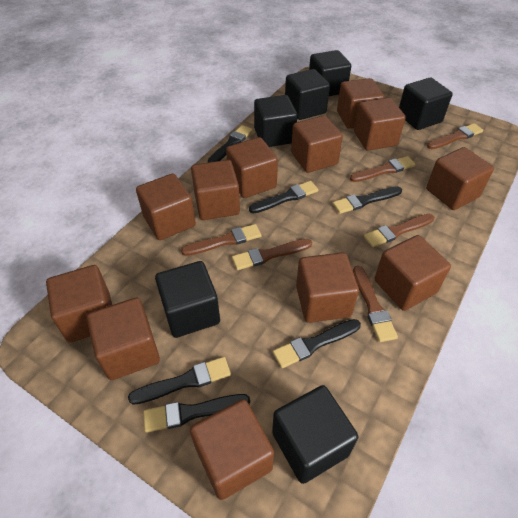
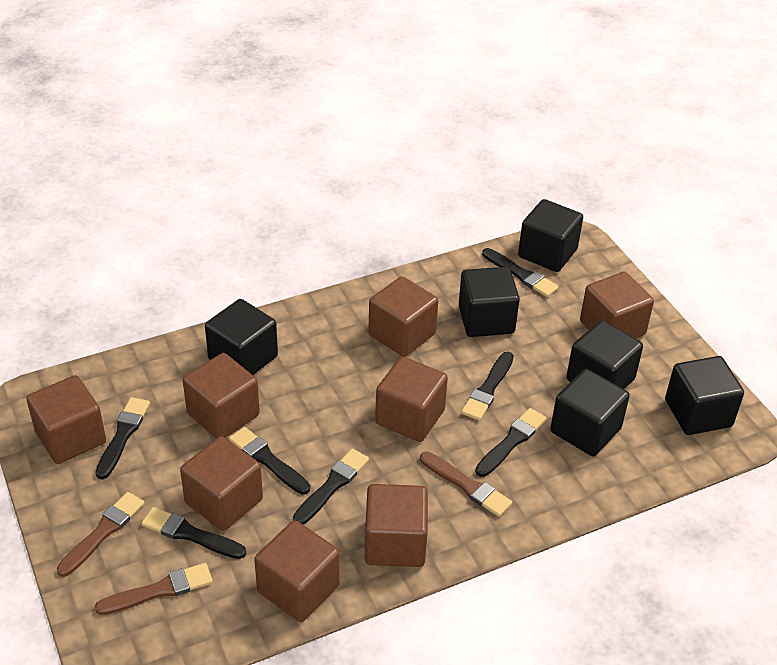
black brush: 6 -> 7
brown brush: 6 -> 3
brown cube: 12 -> 8

